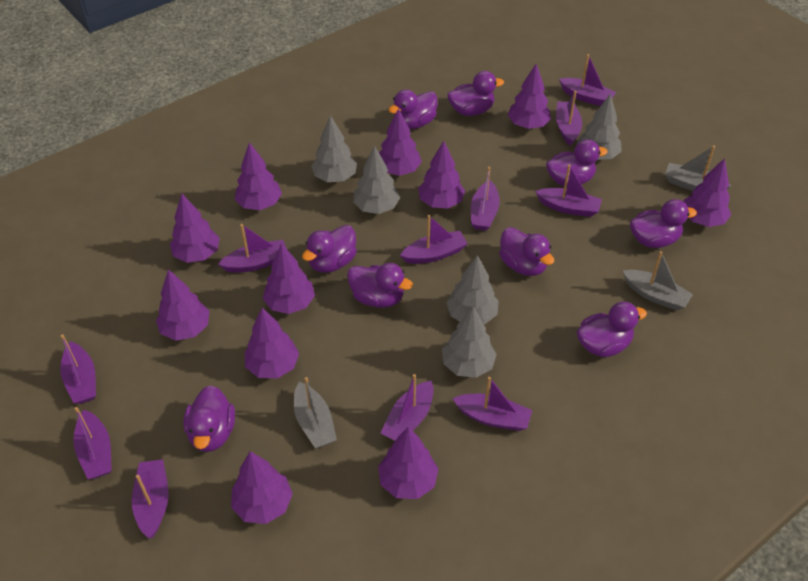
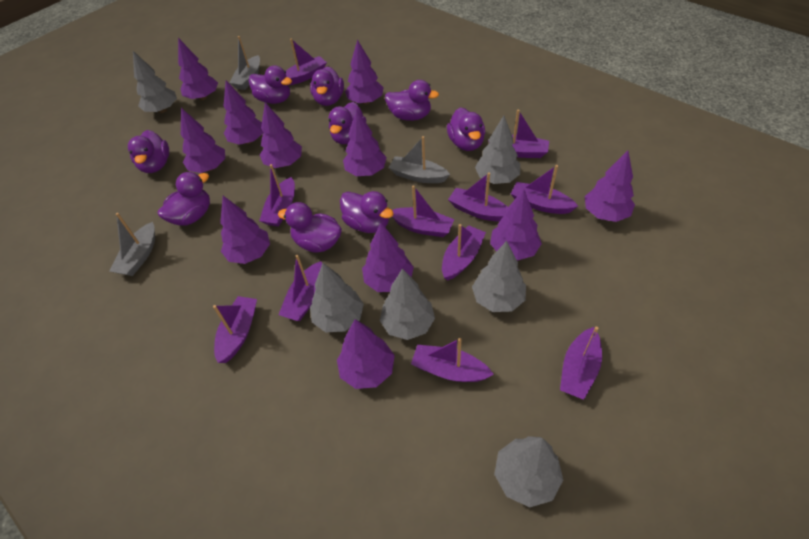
grey tree: 5 -> 6

